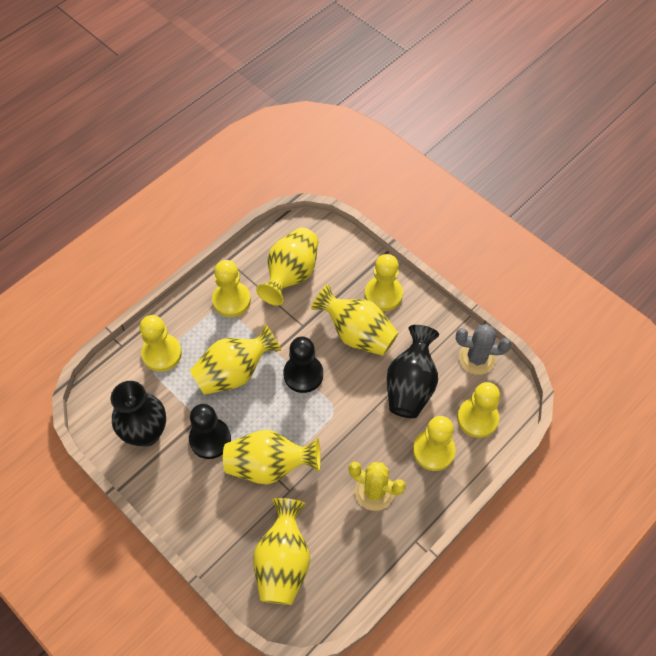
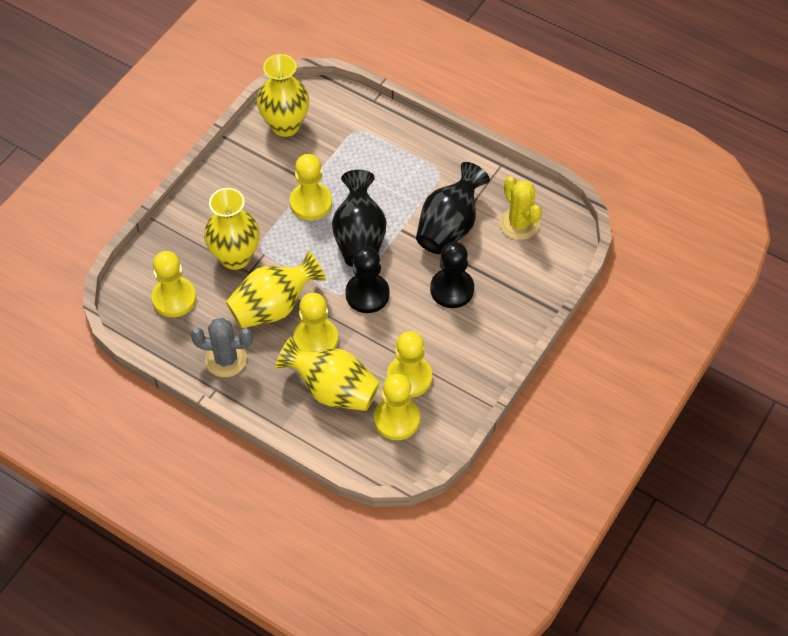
yellow vase: 5 -> 4

